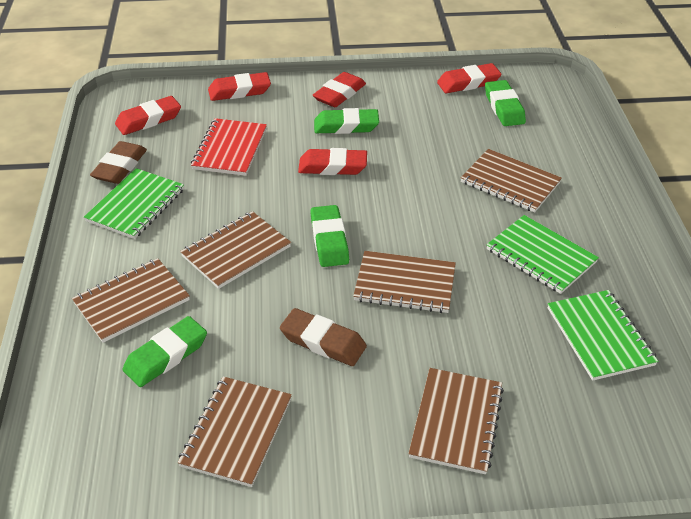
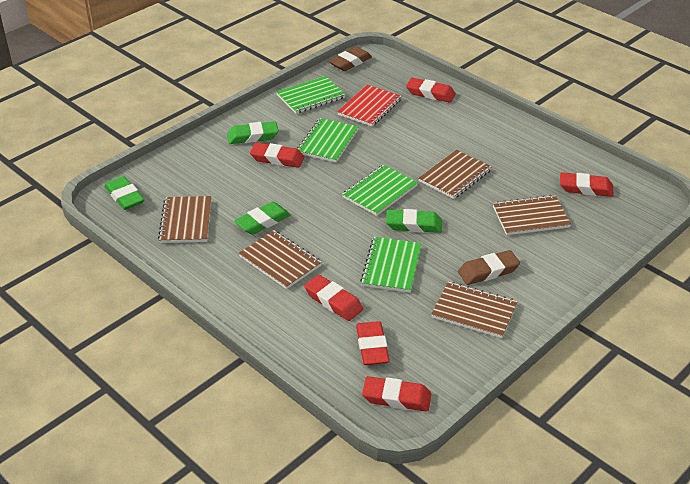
brown notebook: 6 -> 5
green notebook: 3 -> 4
red eraser: 5 -> 6

